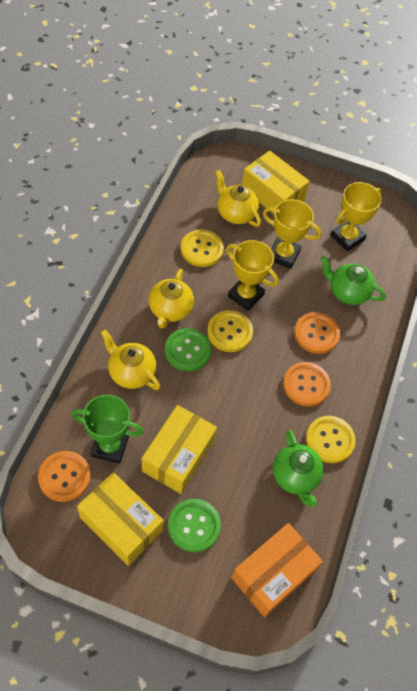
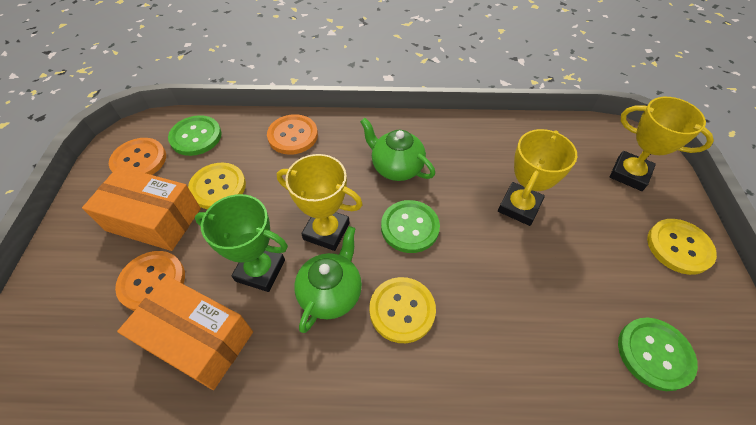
green button: 2 -> 3
orange box: 1 -> 2
yellow box: 3 -> 0
yellow teapot: 3 -> 0

